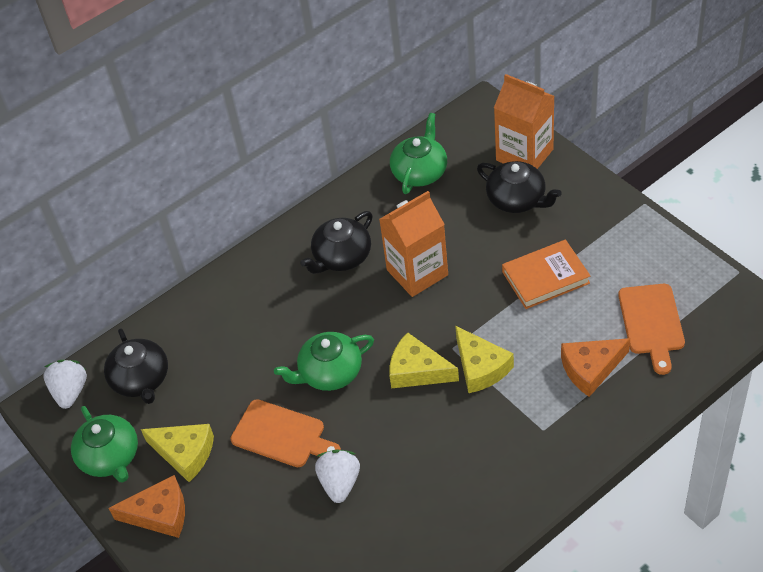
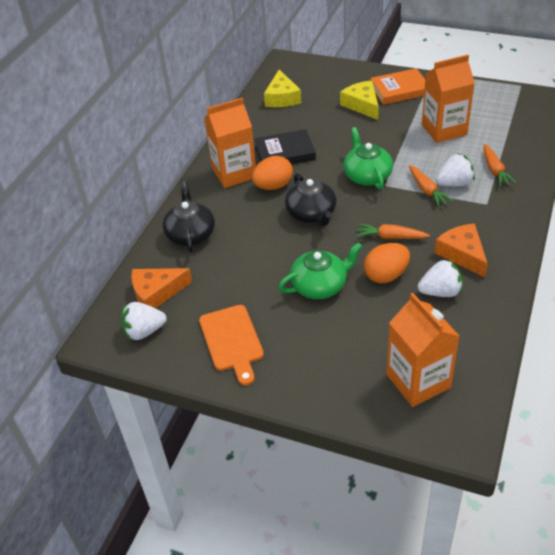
black book: 0 -> 1
black teapot: 3 -> 2
green teapot: 3 -> 2
orange carrot: 0 -> 3
orange carton: 2 -> 3
orange cutting board: 2 -> 1
orange egg: 0 -> 2
white strawberry: 2 -> 3
yellow cheese: 3 -> 2

